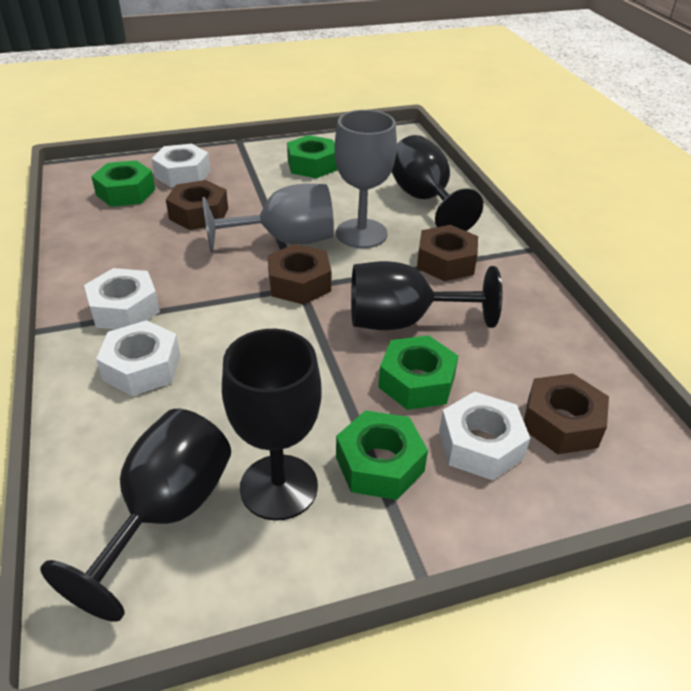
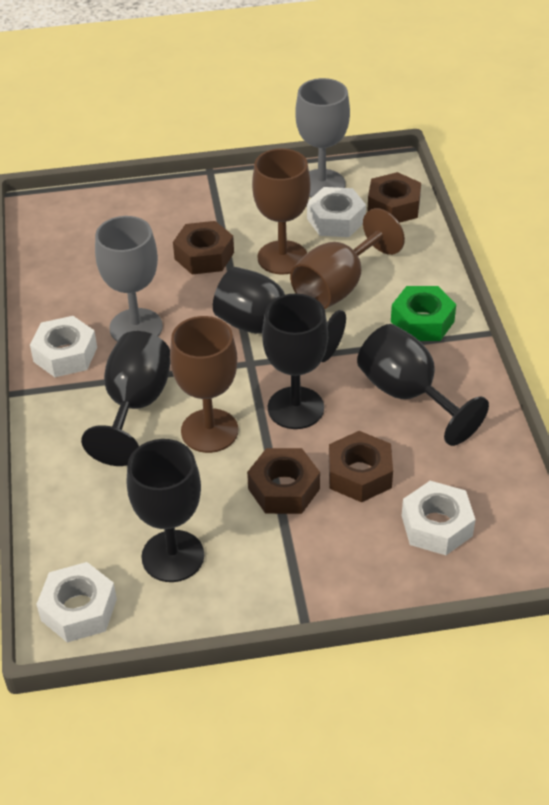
black goblet: 4 -> 5
brown goblet: 0 -> 3
green nut: 4 -> 1

